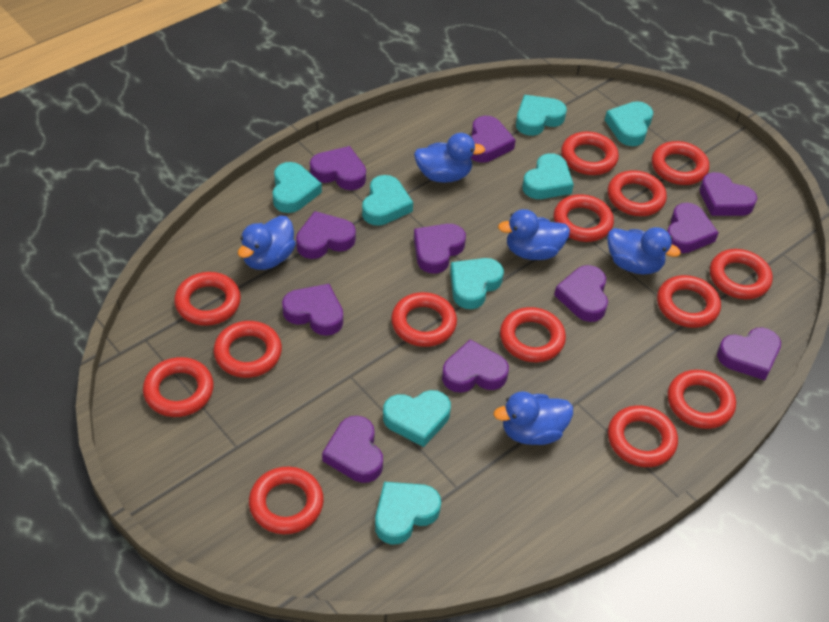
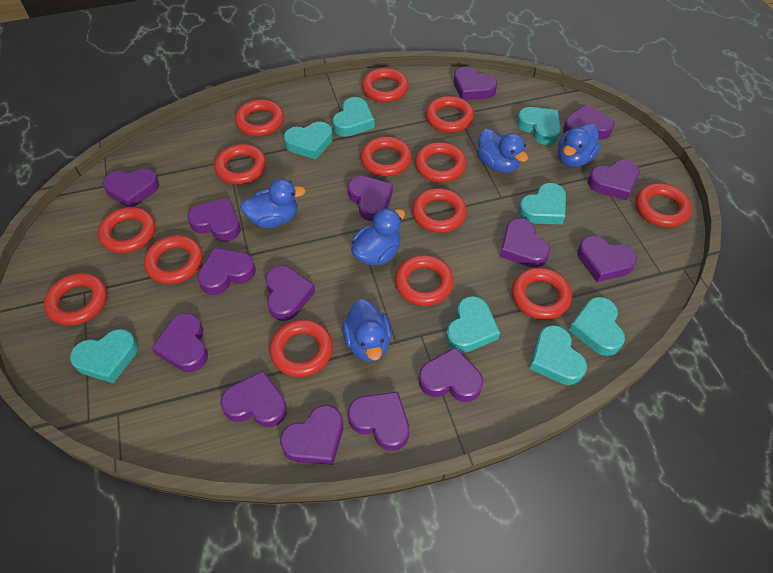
purple heart: 11 -> 15

